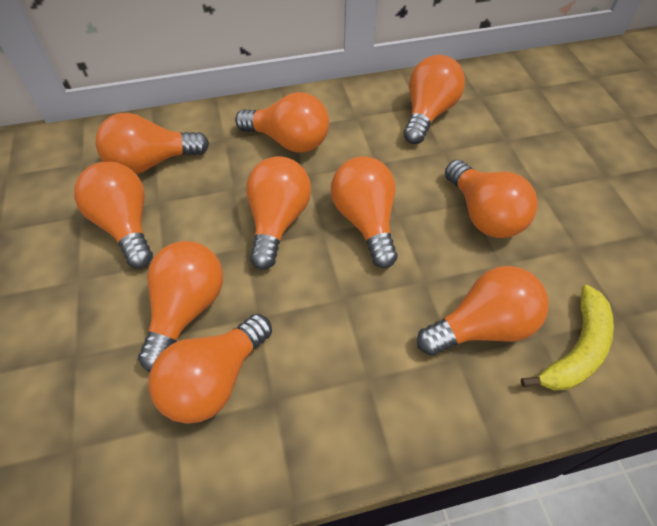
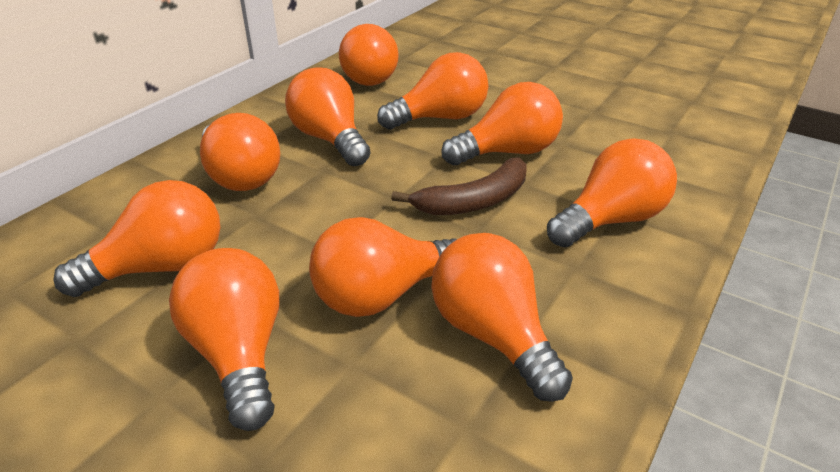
brown banana: 0 -> 1
yellow banana: 1 -> 0

